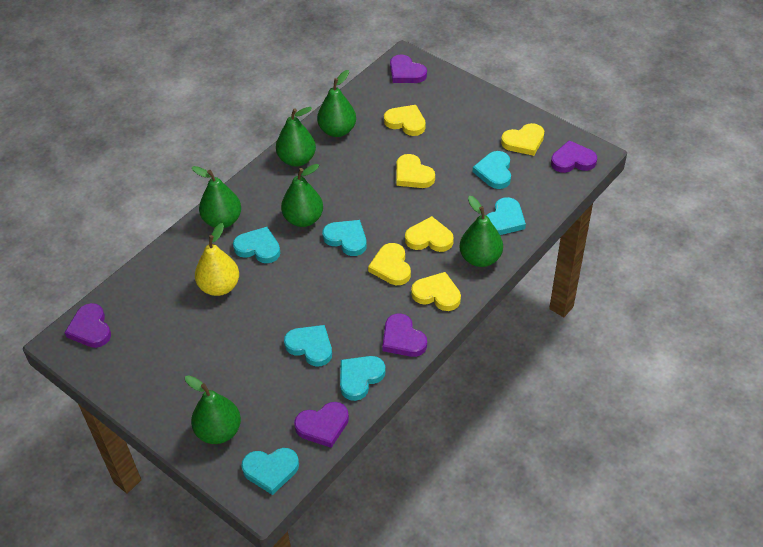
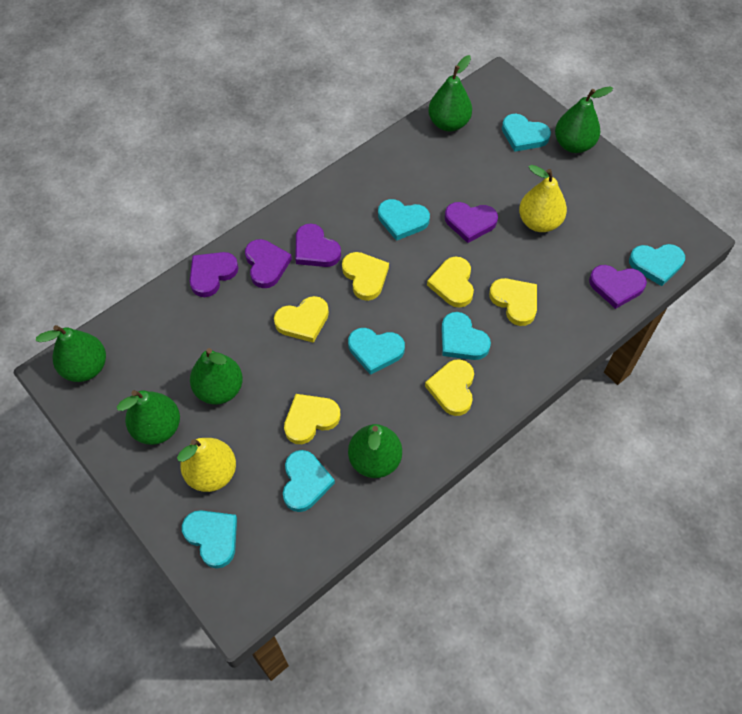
yellow pear: 1 -> 2

